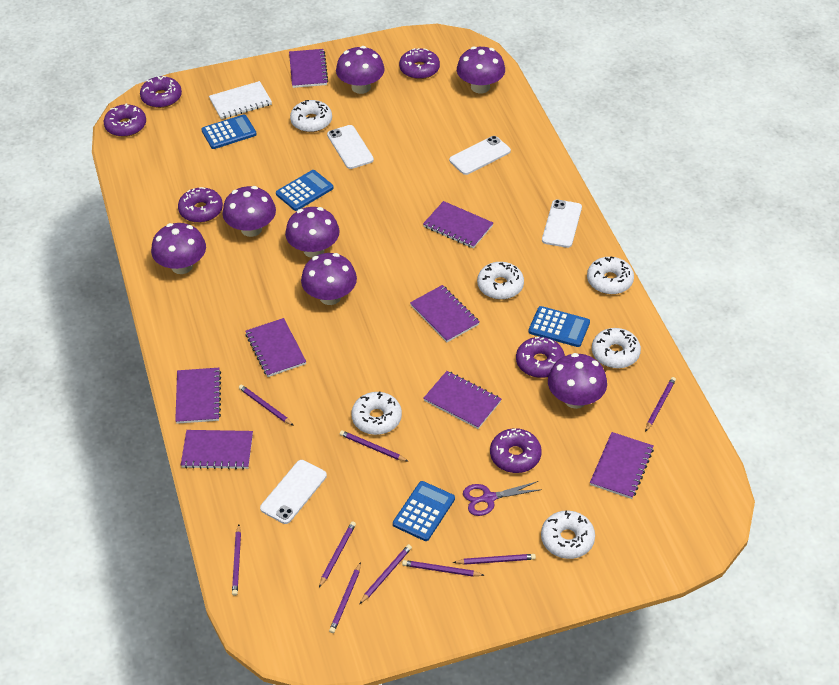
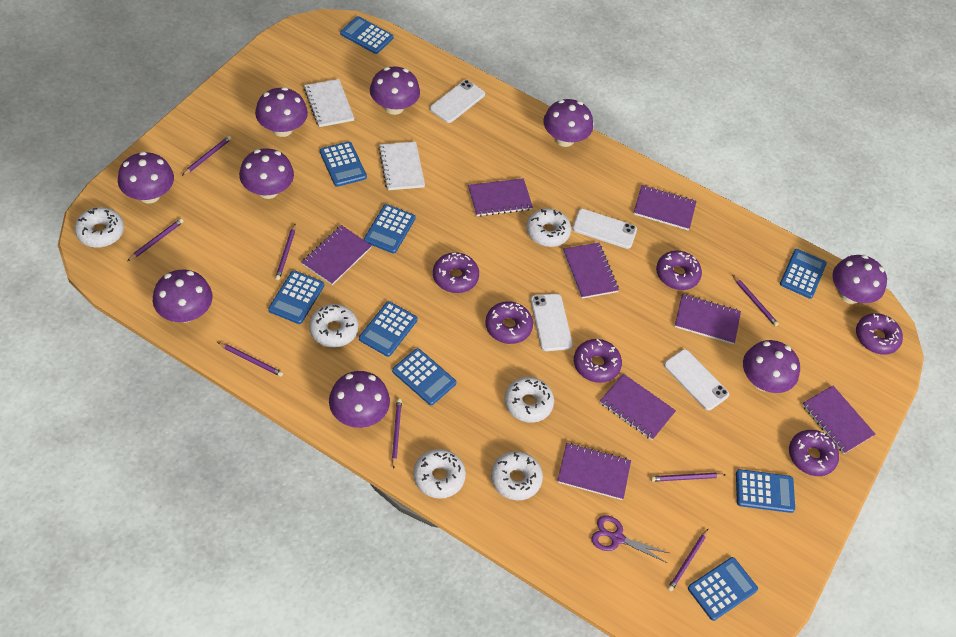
blue calculator: 4 -> 9
purple mushroom: 7 -> 9
purple pencil: 9 -> 8
white notebook: 1 -> 2

